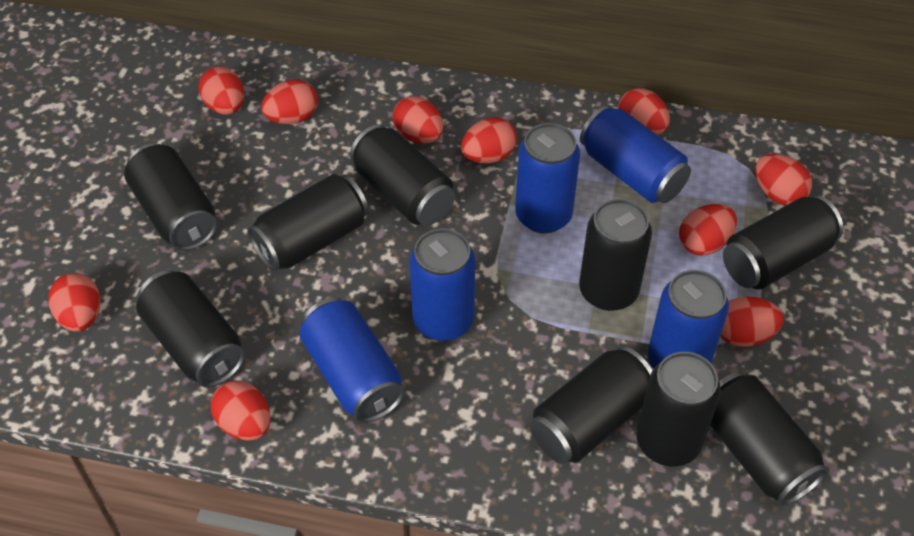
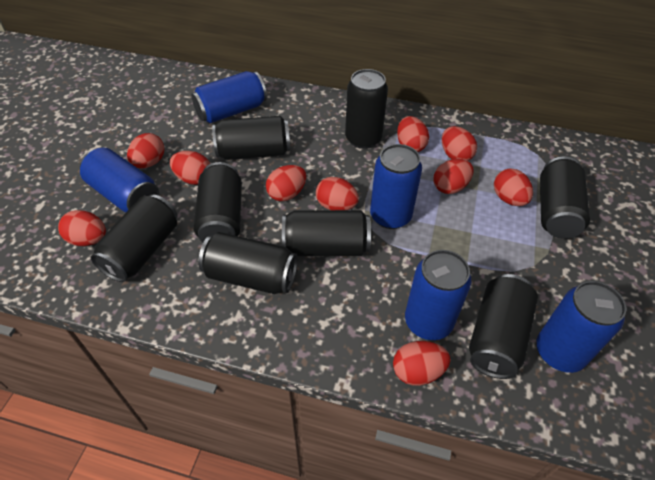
black can: 9 -> 8

